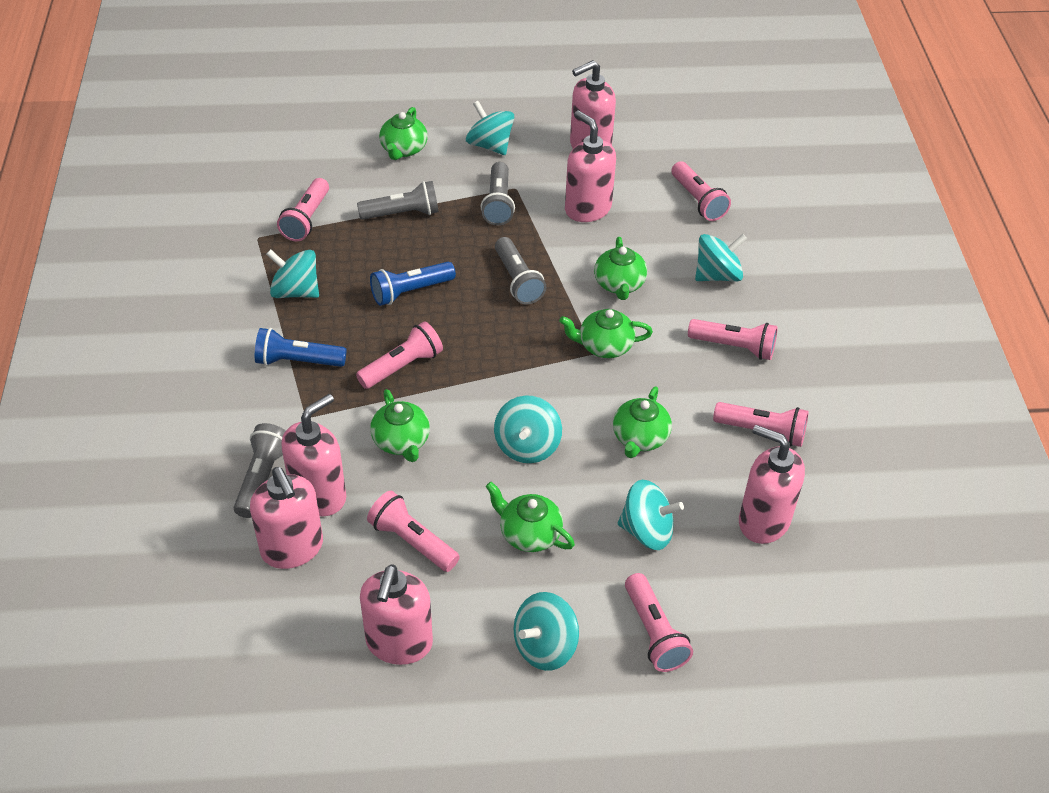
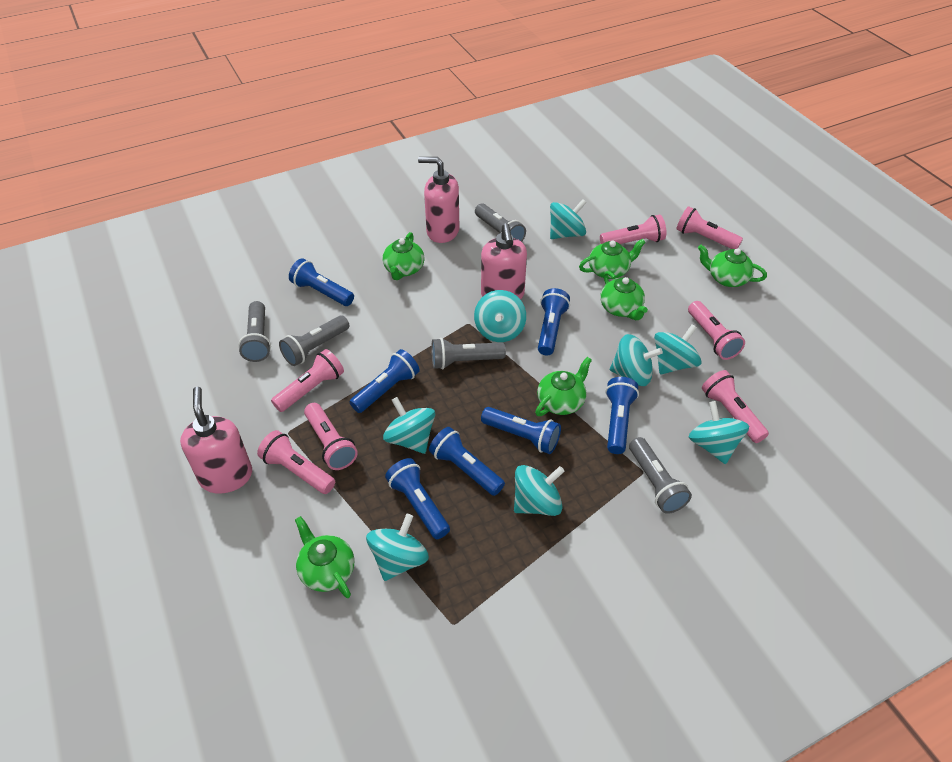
blue flashlight: 2 -> 7
grey flashlight: 4 -> 5
pink soap dispenser: 6 -> 3
turquoise spinning top: 6 -> 8

